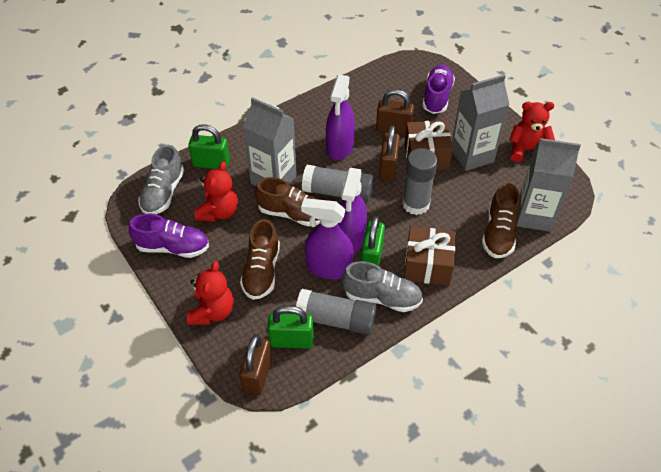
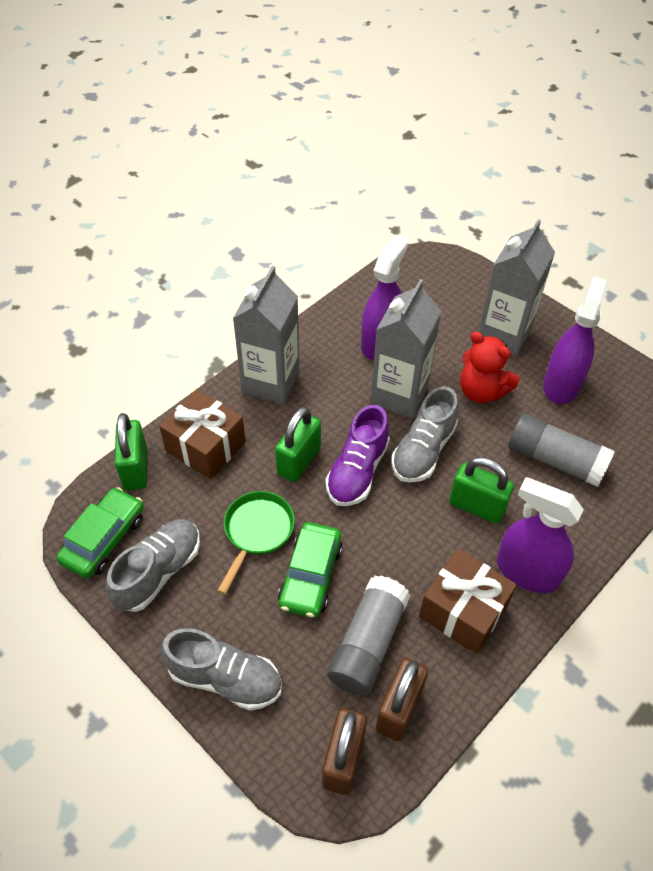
brown padlock: 3 -> 2
brown shoe: 3 -> 0
green car: 0 -> 2
green pan: 0 -> 1
grey glue stick: 3 -> 2
grey shoe: 2 -> 3
purple shoe: 2 -> 1
red teddy bear: 3 -> 1

